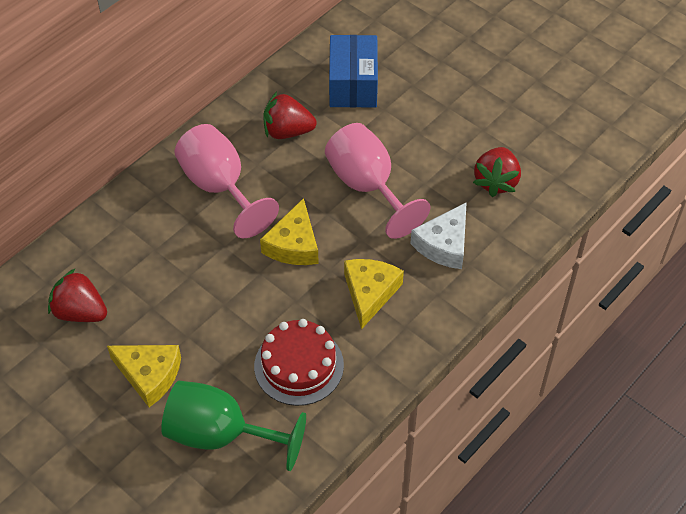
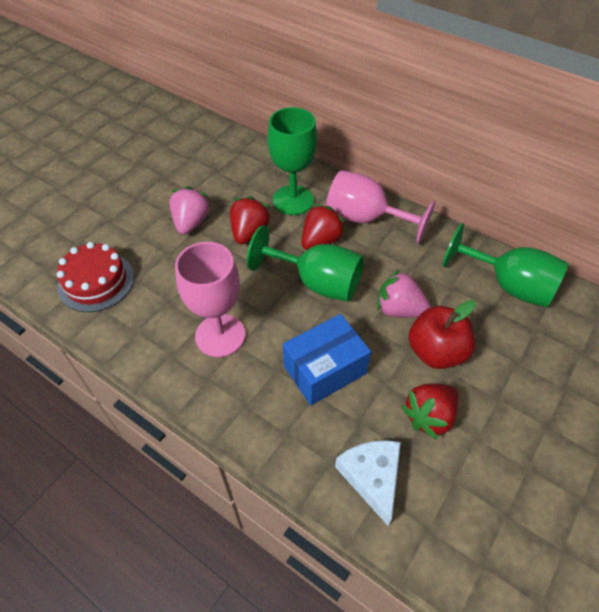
green goblet: 1 -> 3
pink strawberry: 0 -> 2
red apple: 0 -> 1
yellow cheese: 3 -> 0

